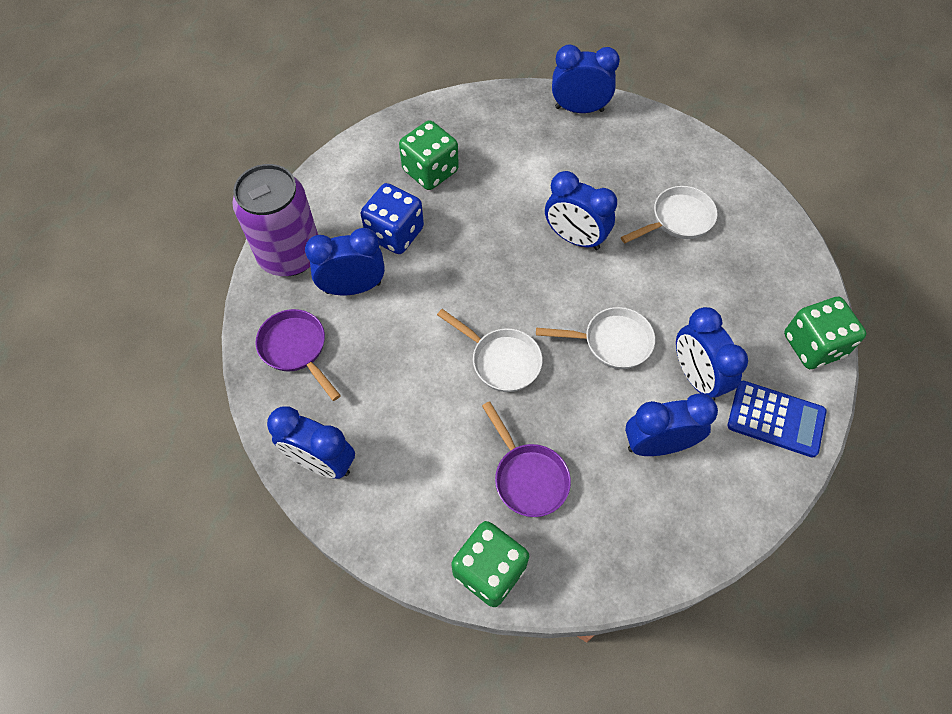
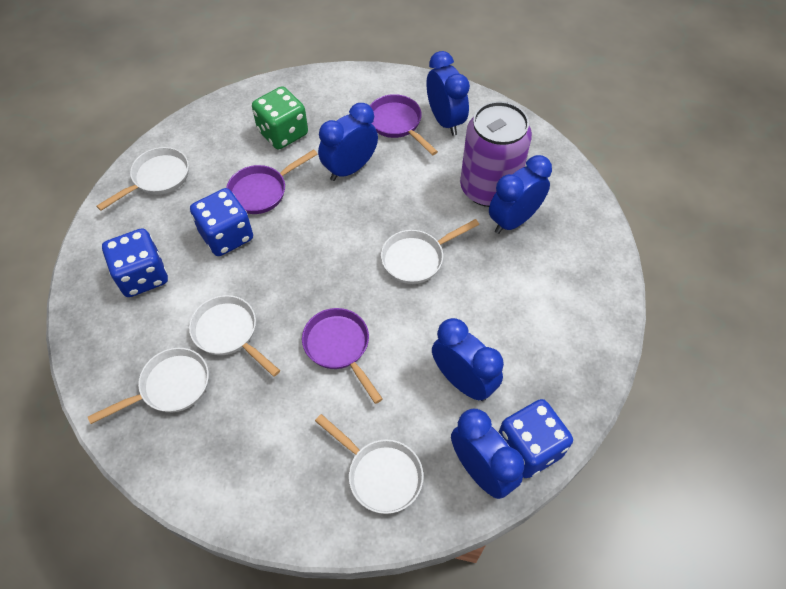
blue calculator: 1 -> 0
blue clock: 6 -> 5
blue dice: 1 -> 3
green dice: 3 -> 1
purple pan: 2 -> 3
white pan: 3 -> 5

